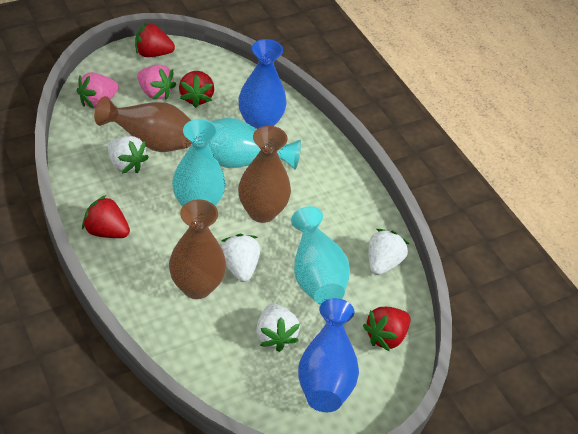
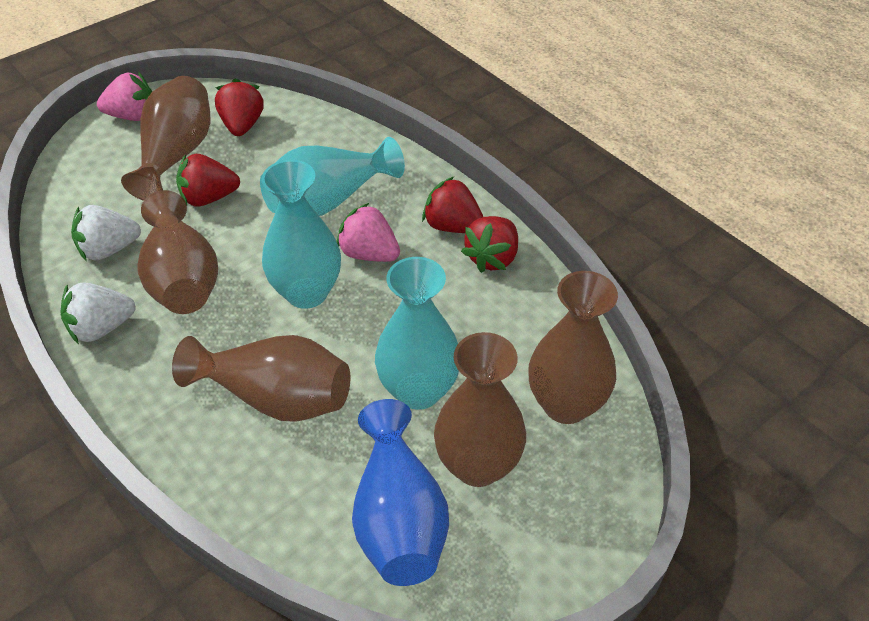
blue vase: 2 -> 1
brown vase: 3 -> 5
white strawberry: 4 -> 2

